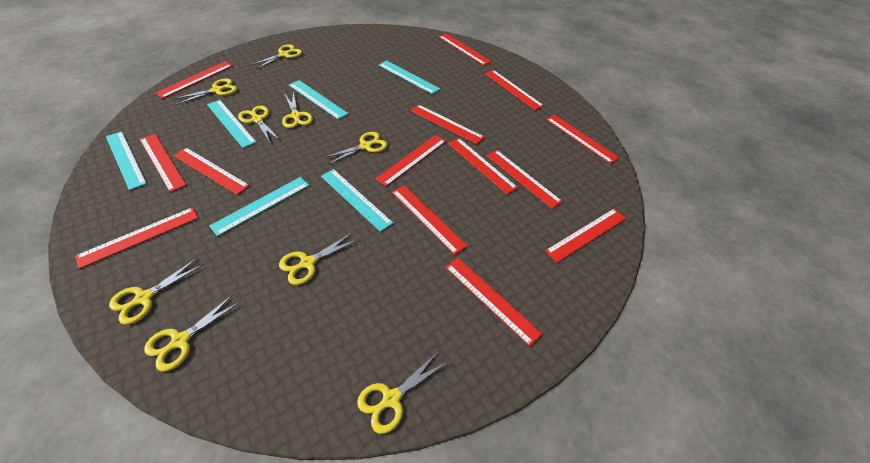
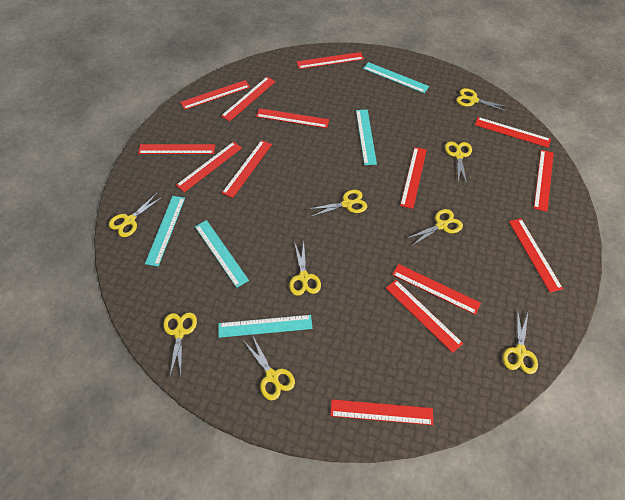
turquoise ruler: 6 -> 5

